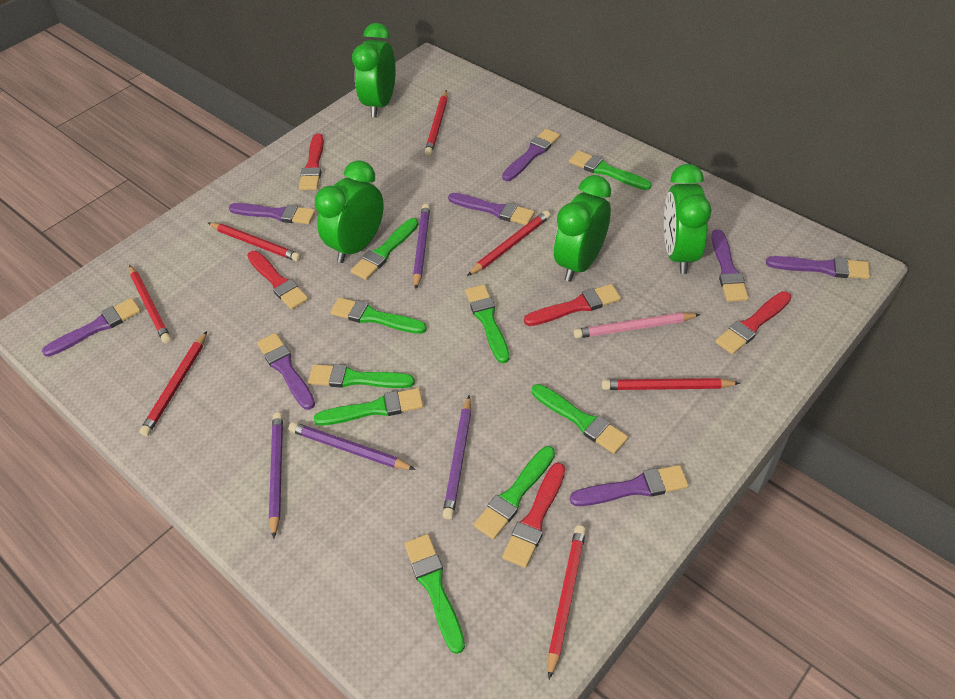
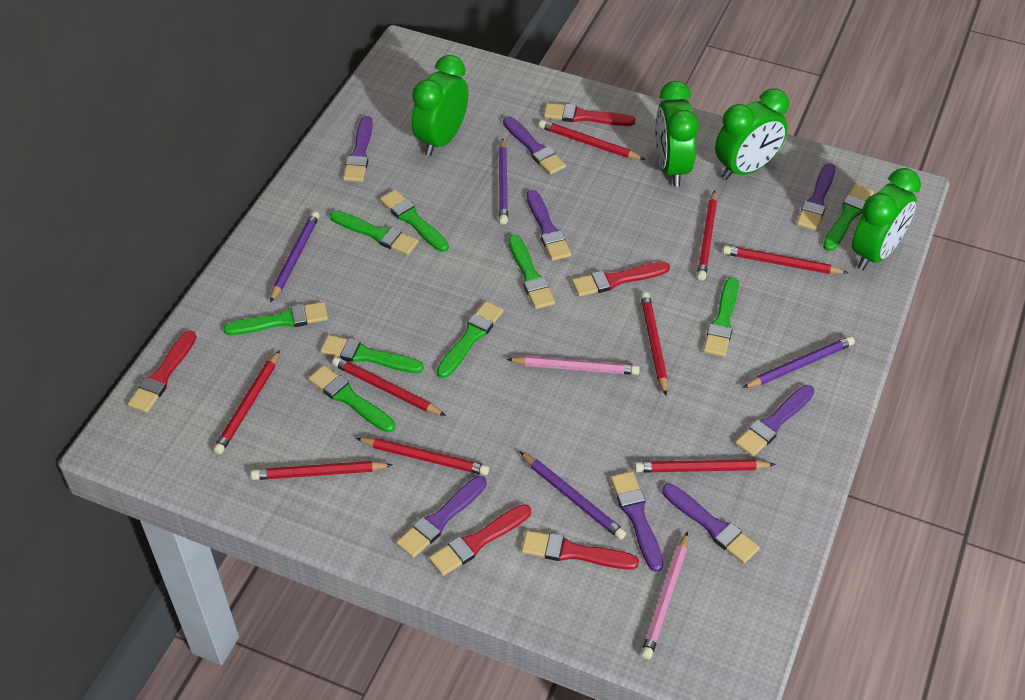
pink pencil: 1 -> 2
red pencil: 7 -> 9

